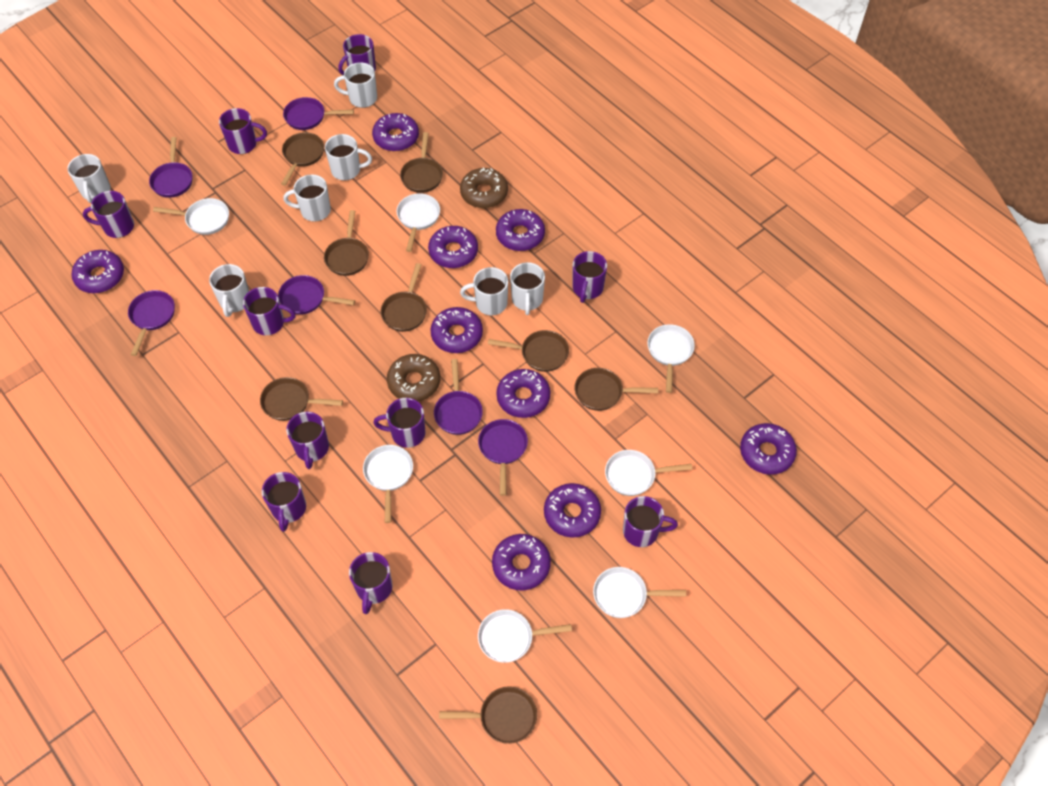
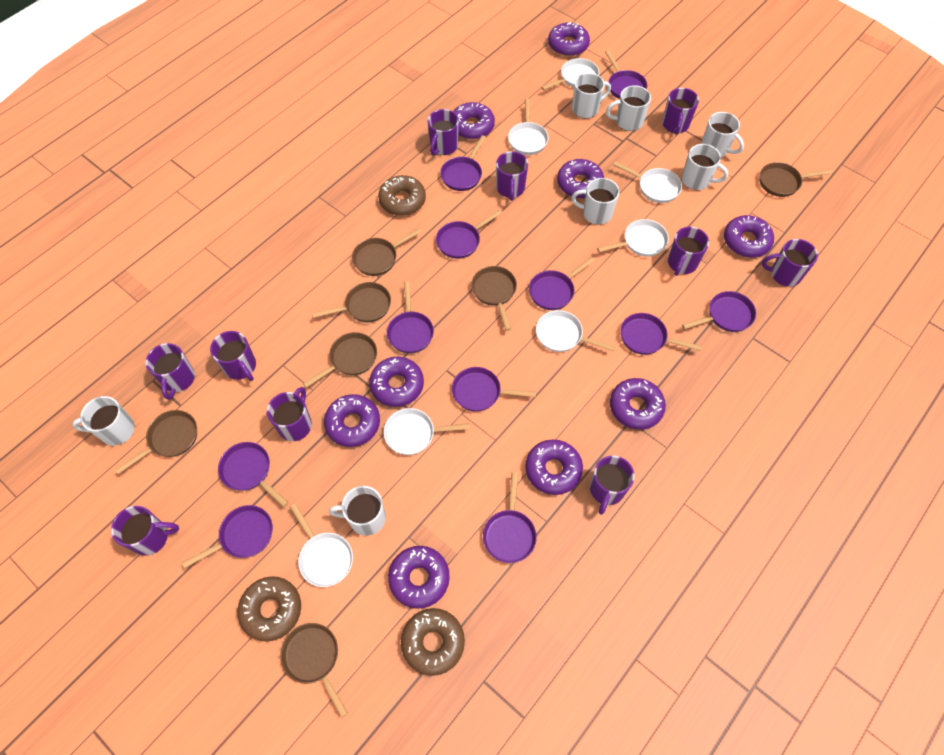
brown donut: 2 -> 3
brown pan: 8 -> 7
purple pan: 6 -> 11

